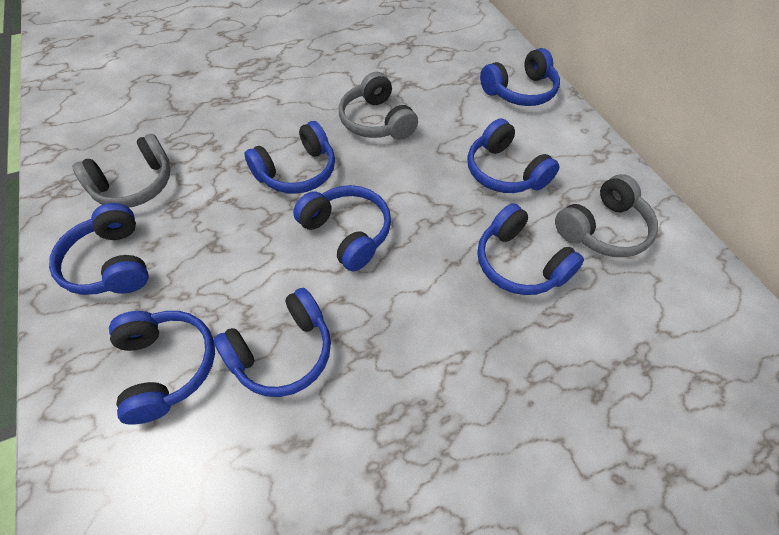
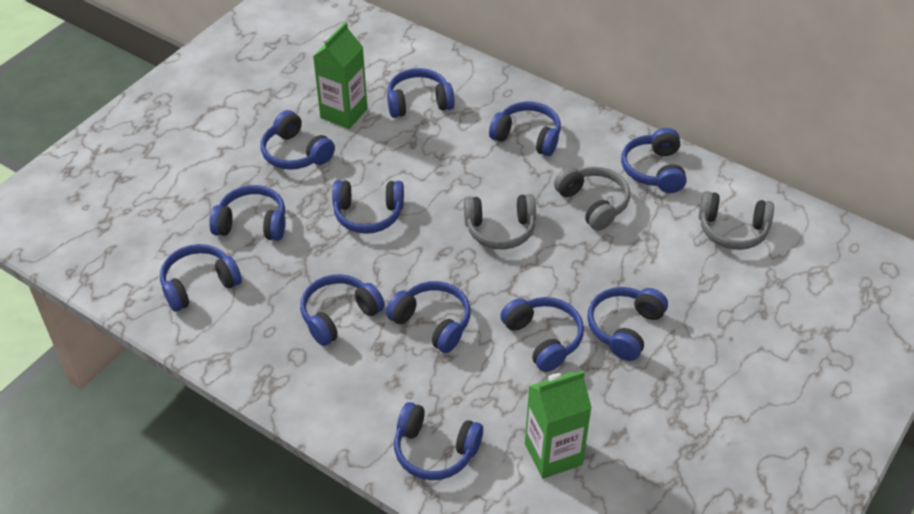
blue headphones: 8 -> 12
green carton: 0 -> 2

